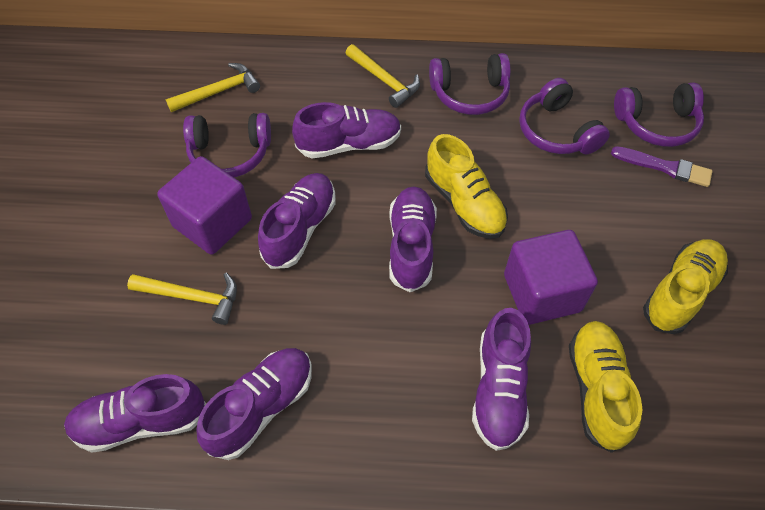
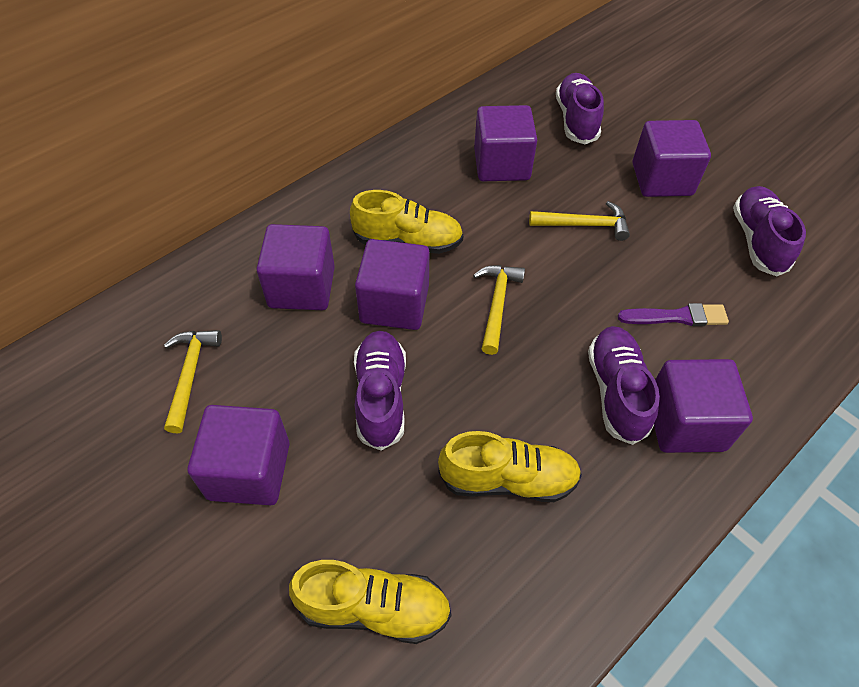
purple cube: 2 -> 6
purple headphones: 4 -> 0
purple shoe: 6 -> 4

